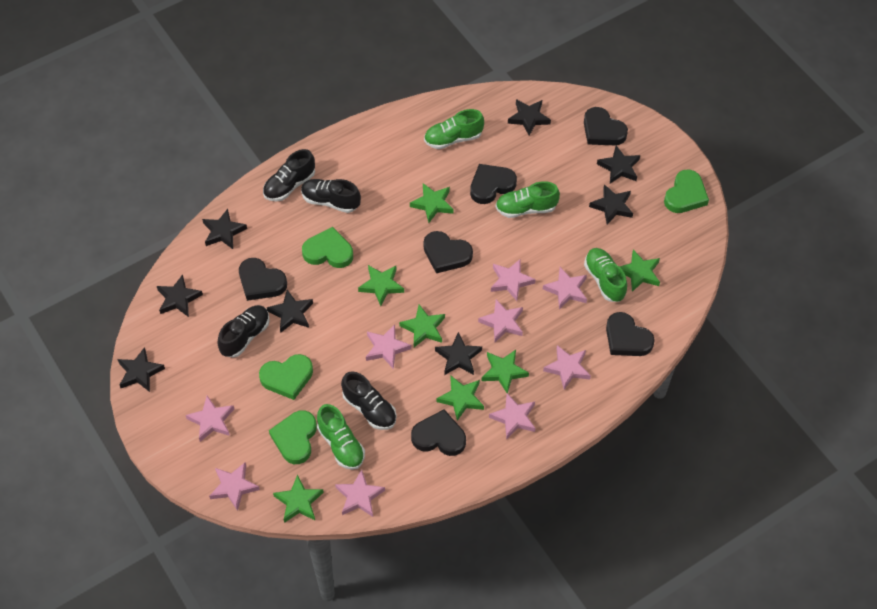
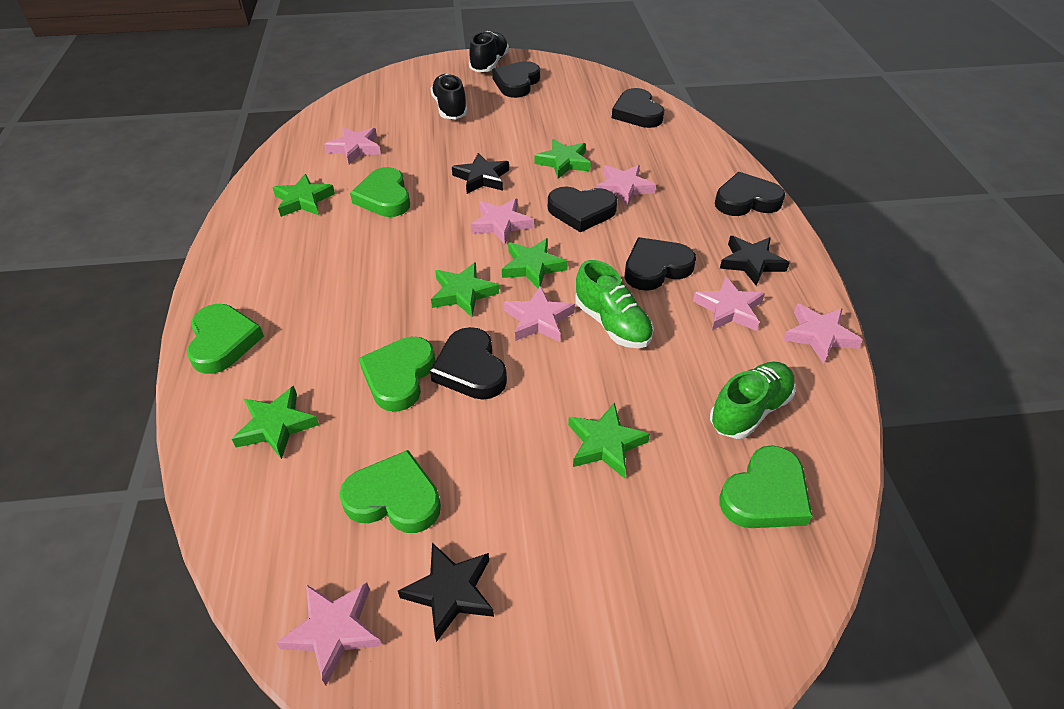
black shoe: 4 -> 2
black star: 8 -> 3
green heart: 4 -> 5
green shoe: 4 -> 2
green star: 7 -> 6
pink star: 9 -> 7

